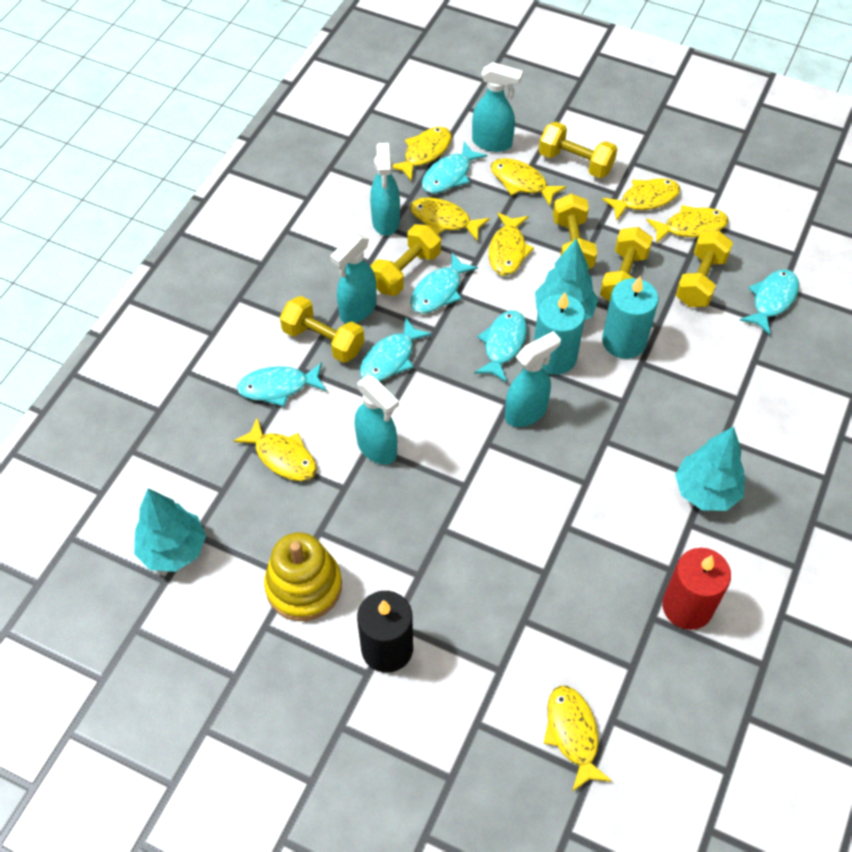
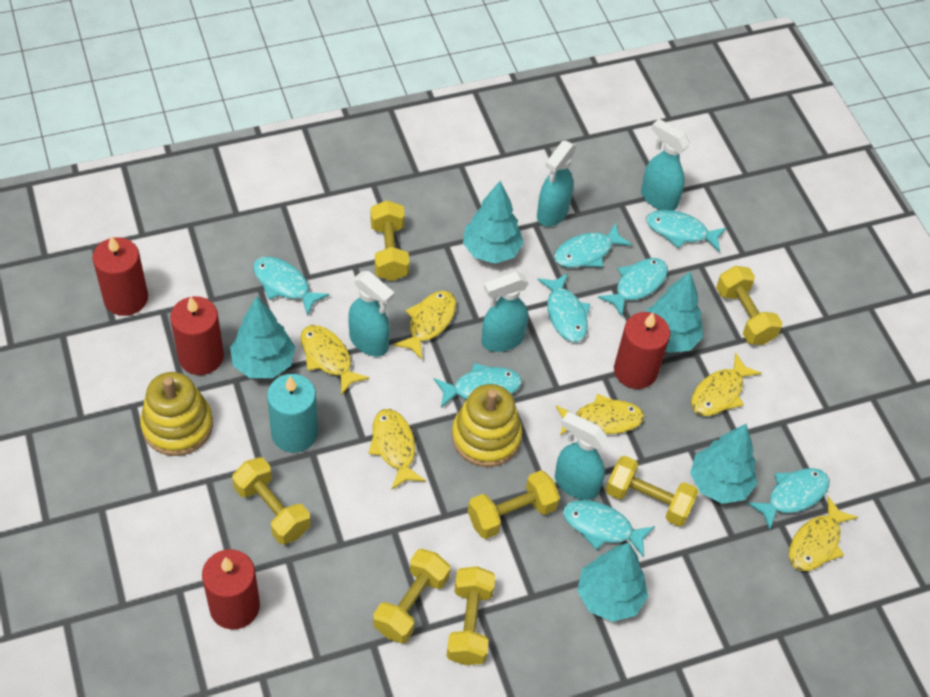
black candle: 1 -> 0
red candle: 1 -> 4
turquoise candle: 2 -> 1
turquoise fish: 6 -> 8
turquoise tree: 3 -> 5
yellow dumbbell: 6 -> 7
yellow fish: 8 -> 6
yellow stacking toy: 1 -> 2

